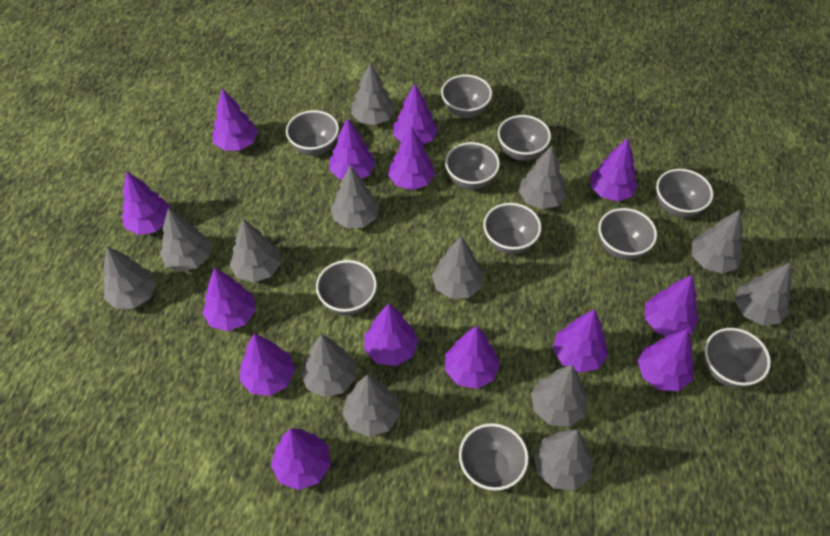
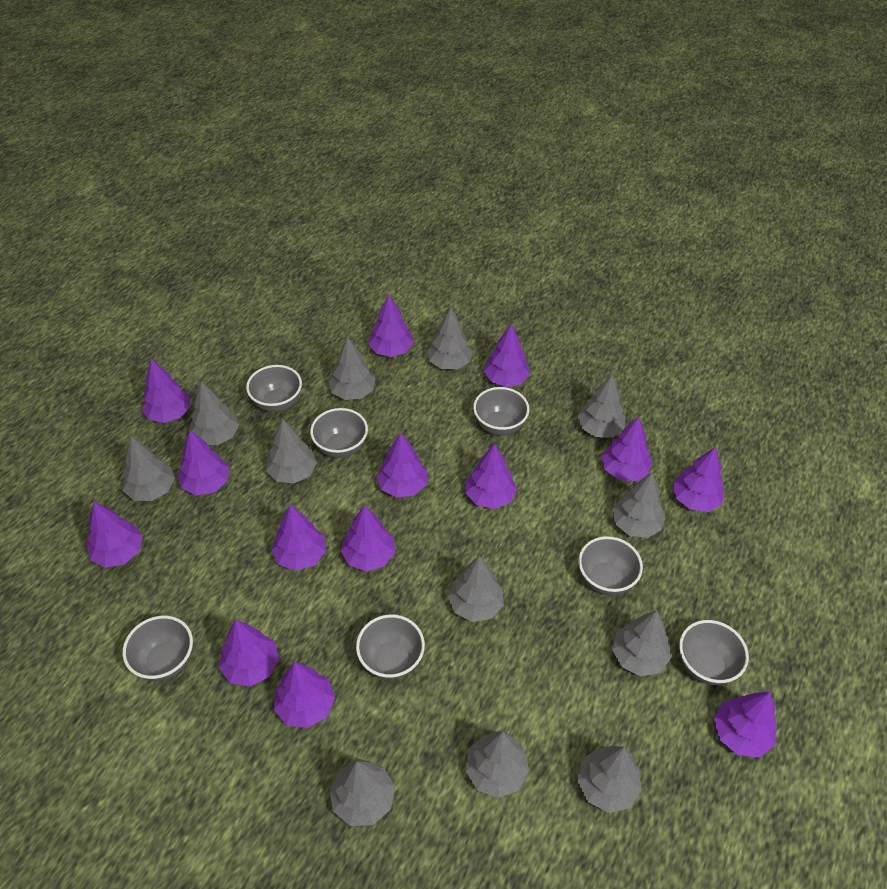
grey bowl: 10 -> 7
grey tree: 13 -> 12

